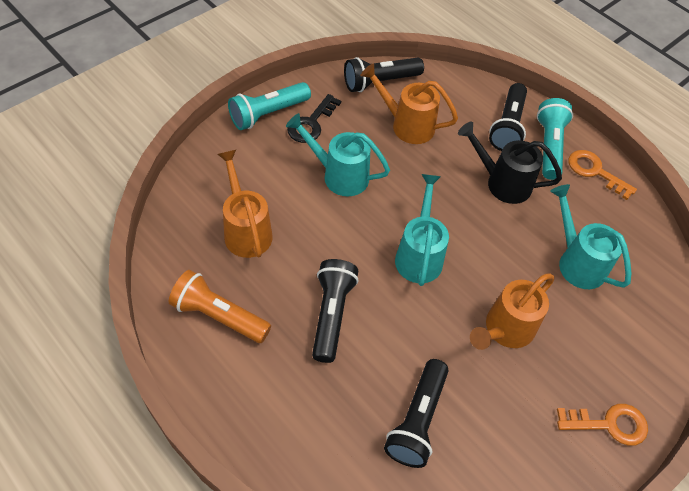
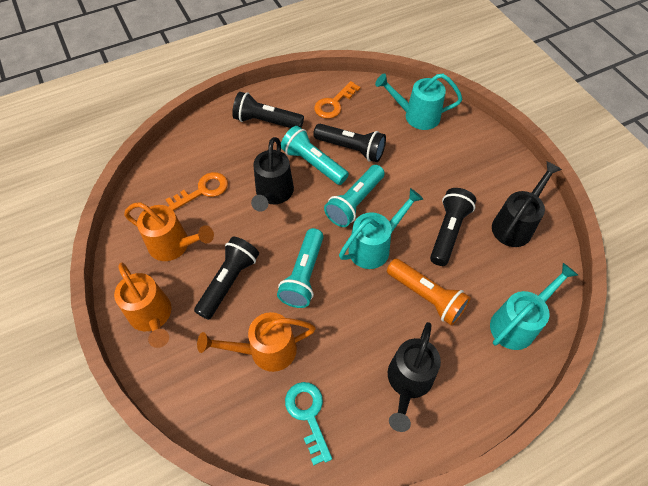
black key: 1 -> 0
black watering can: 1 -> 3
turquoise flashlight: 2 -> 3
turquoise key: 0 -> 1

